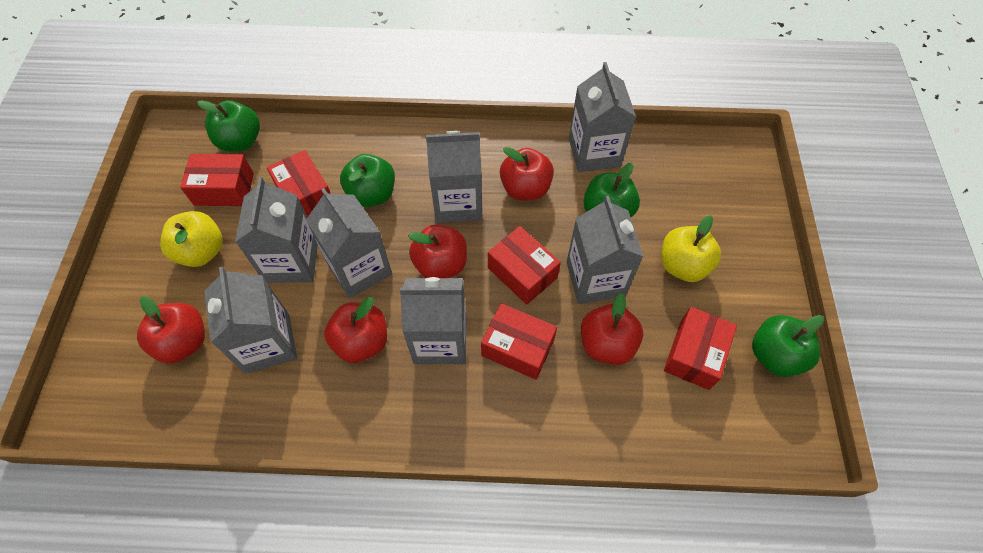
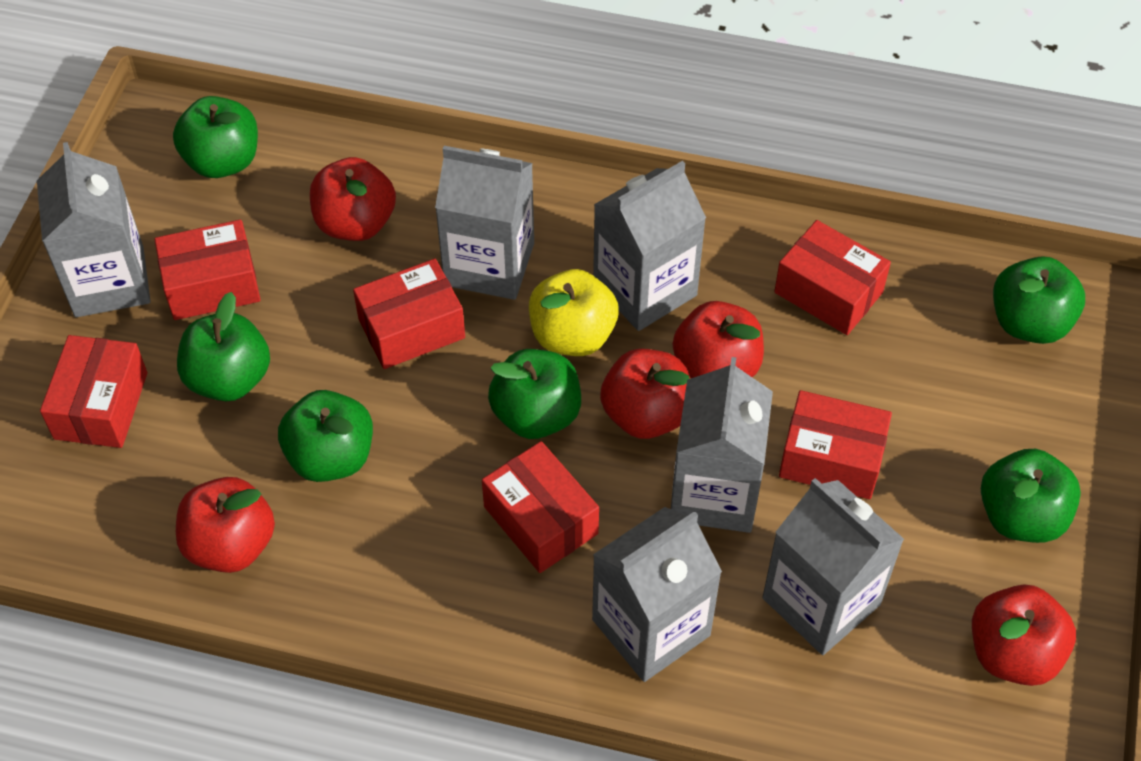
green apple: 4 -> 6
grey carton: 7 -> 6
red box: 5 -> 6
yellow apple: 2 -> 1

